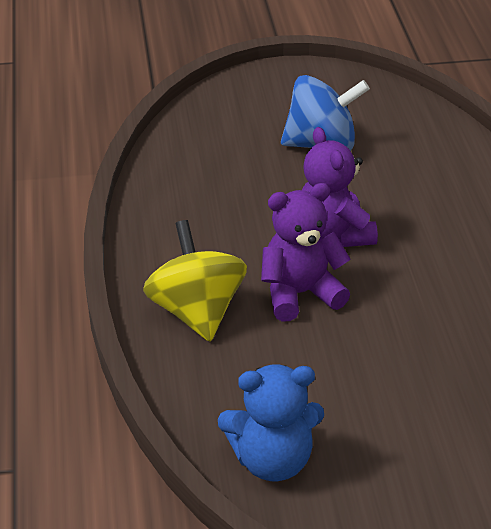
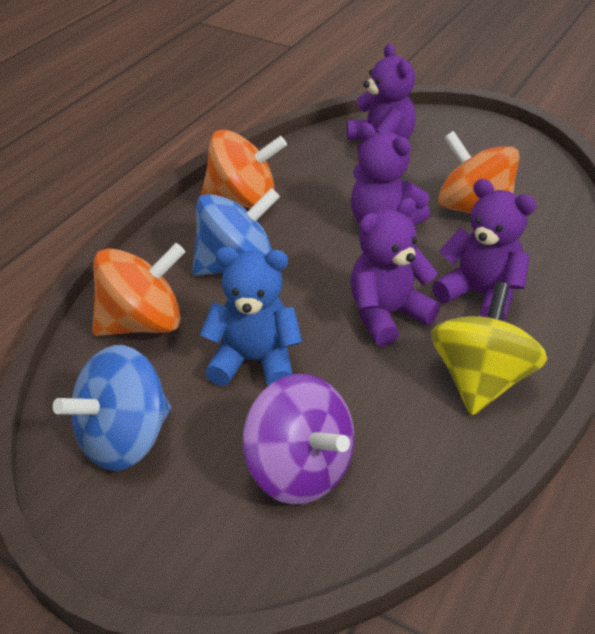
blue spinning top: 1 -> 2
orange spinning top: 0 -> 3
purple spinning top: 0 -> 1
purple teddy bear: 2 -> 4

